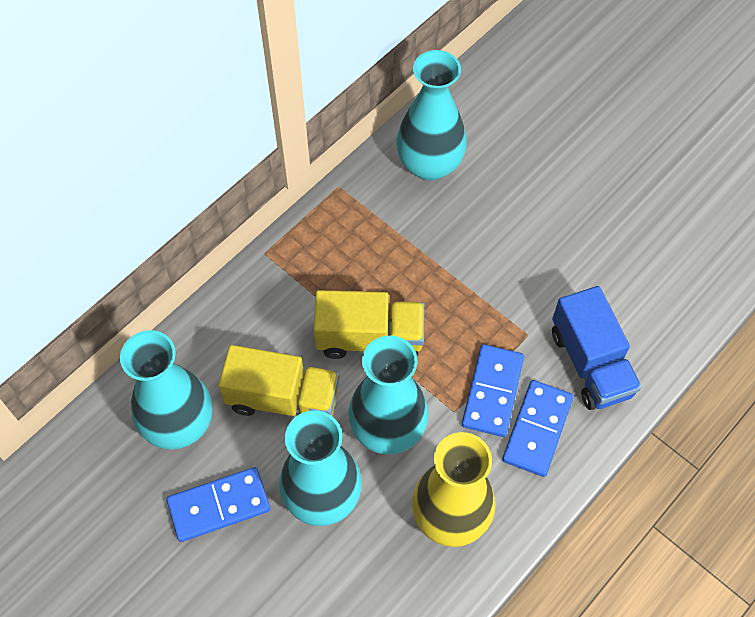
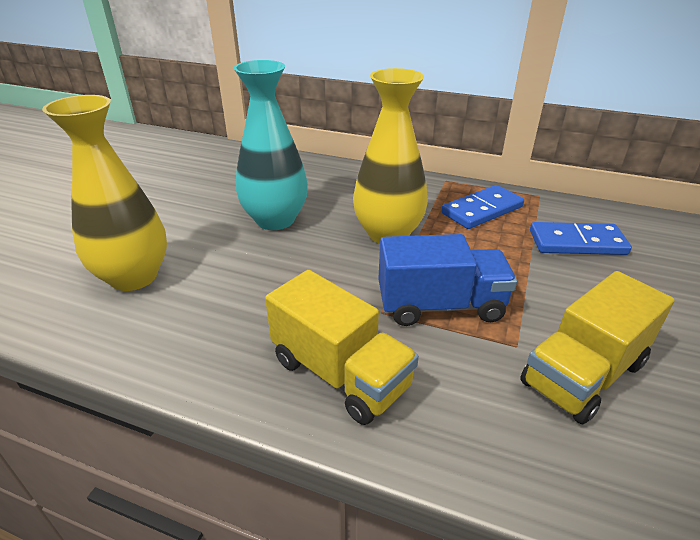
blue domino: 3 -> 2
turquoise vase: 4 -> 1
yellow vase: 1 -> 2

